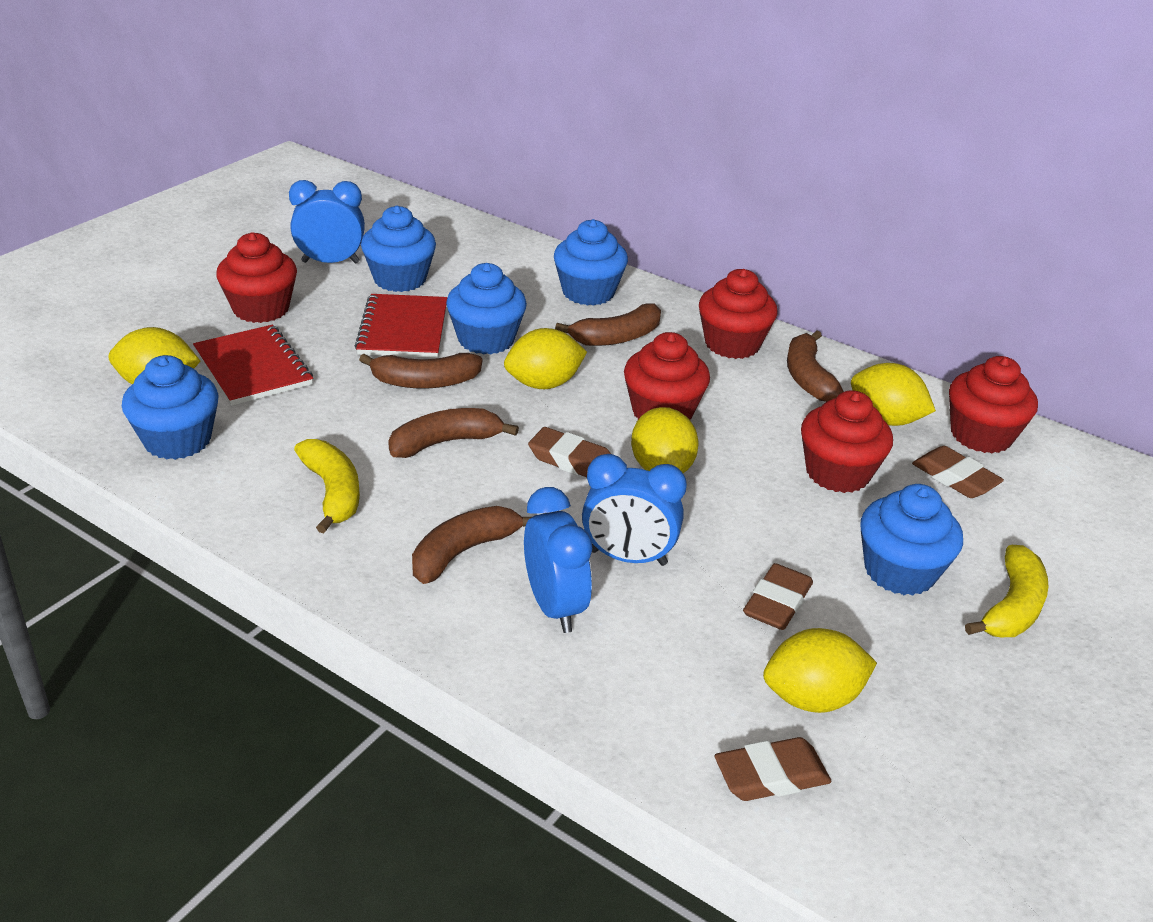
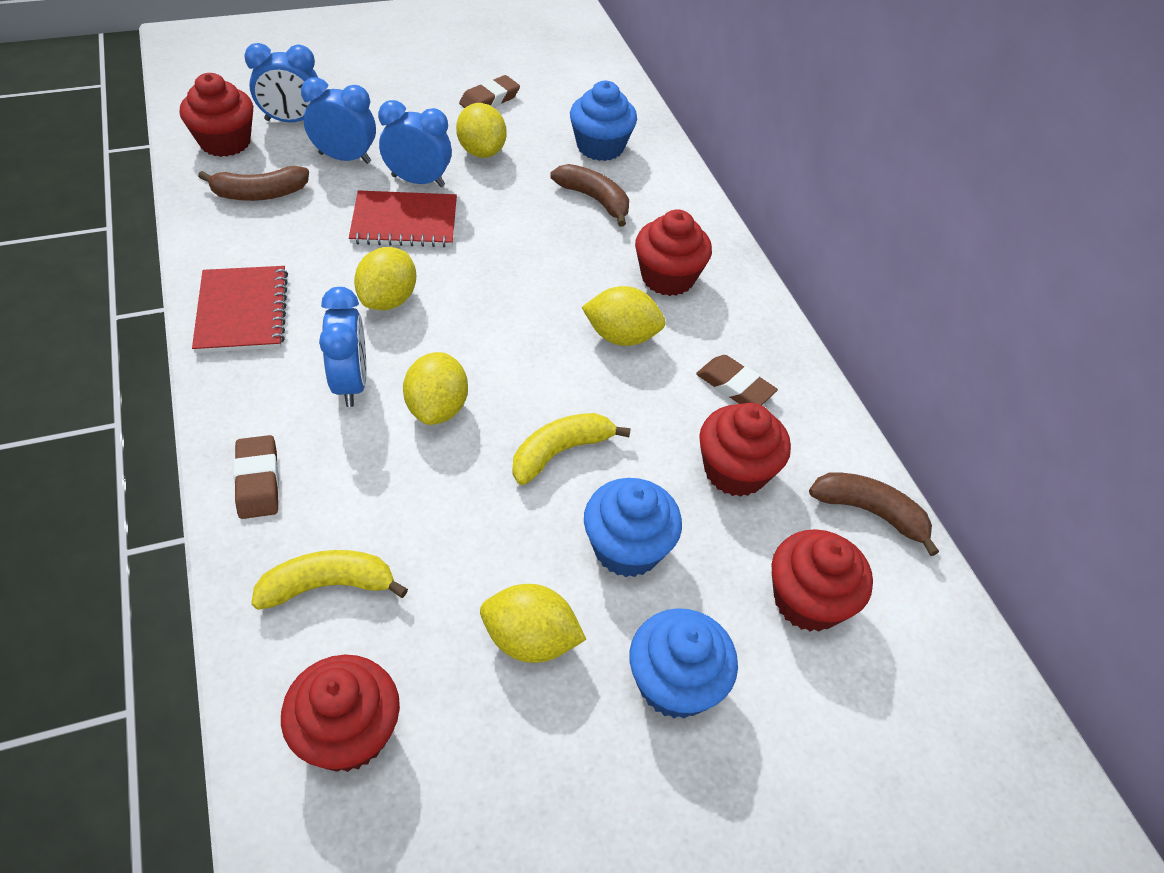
blue clock: 3 -> 4
blue cupcake: 5 -> 3
brown banana: 5 -> 3
brown eraser: 4 -> 3

